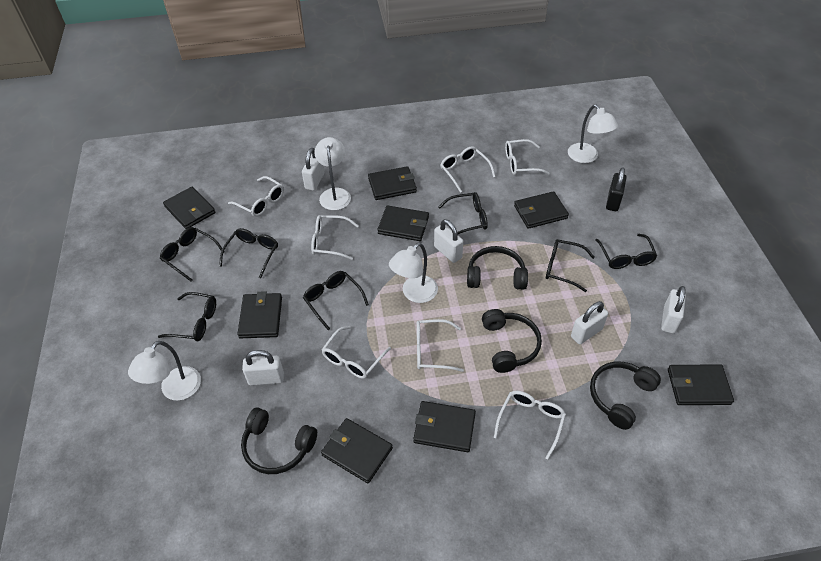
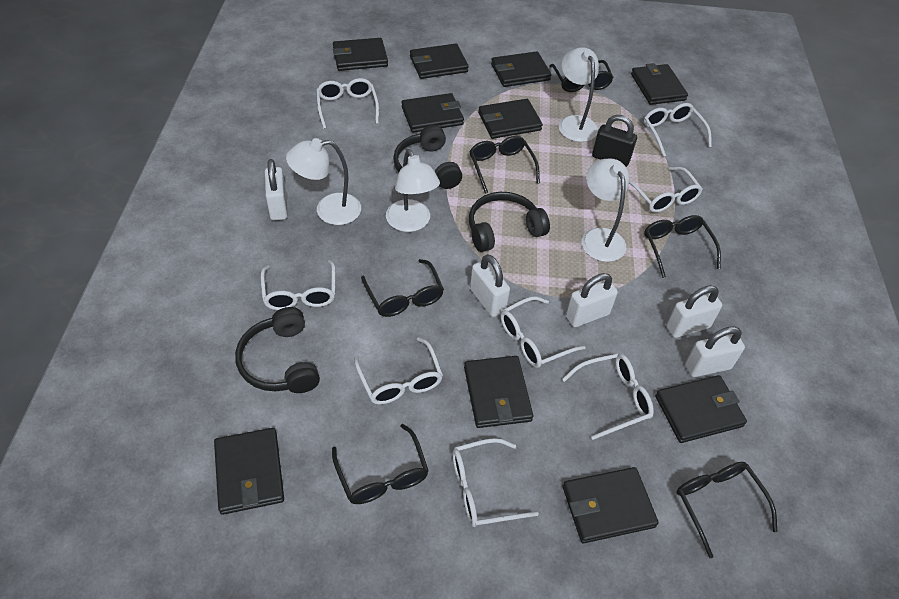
black glasses: 7 -> 6
black headphones: 4 -> 3
black wallet: 8 -> 10
white glasses: 7 -> 8

